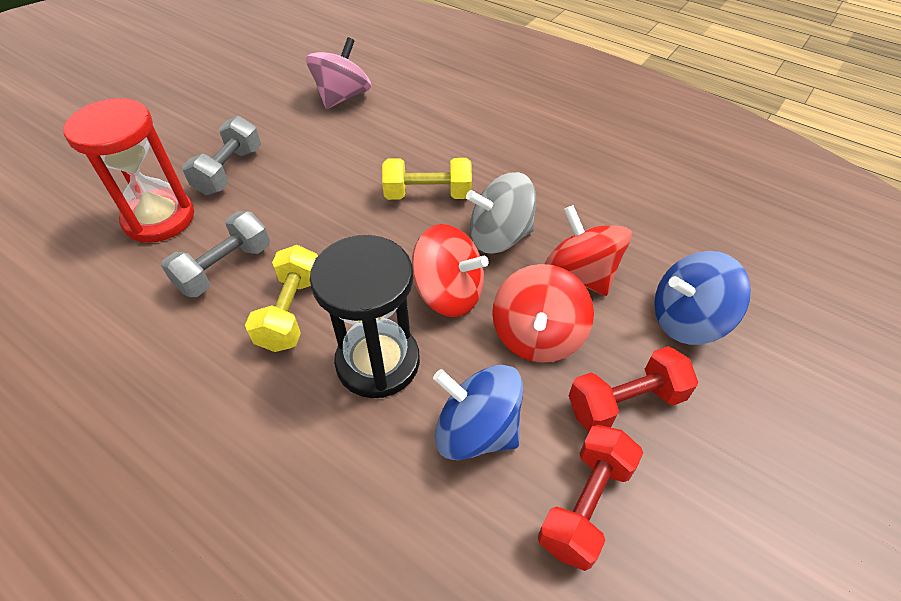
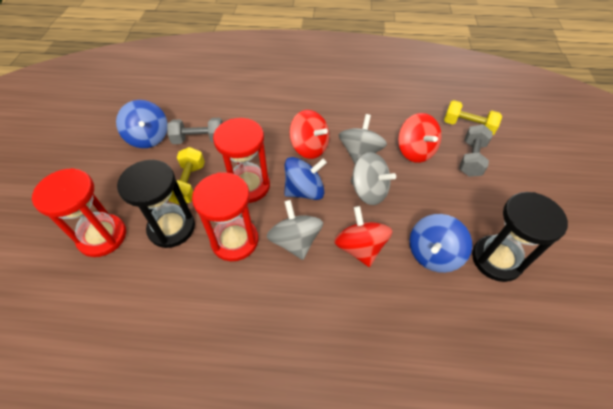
black hourglass: 1 -> 2
blue spinning top: 2 -> 3
grey spinning top: 1 -> 3
pink spinning top: 1 -> 0
red dumbbell: 2 -> 0
red hourglass: 1 -> 3

